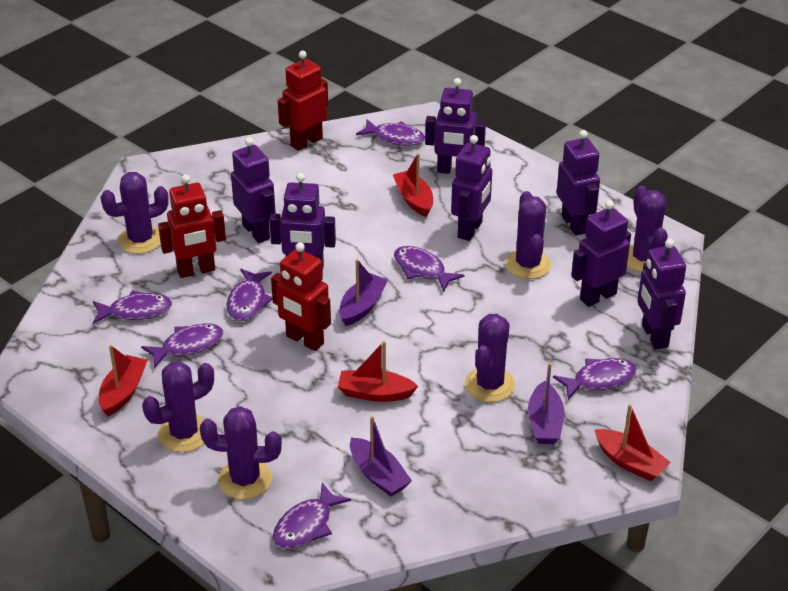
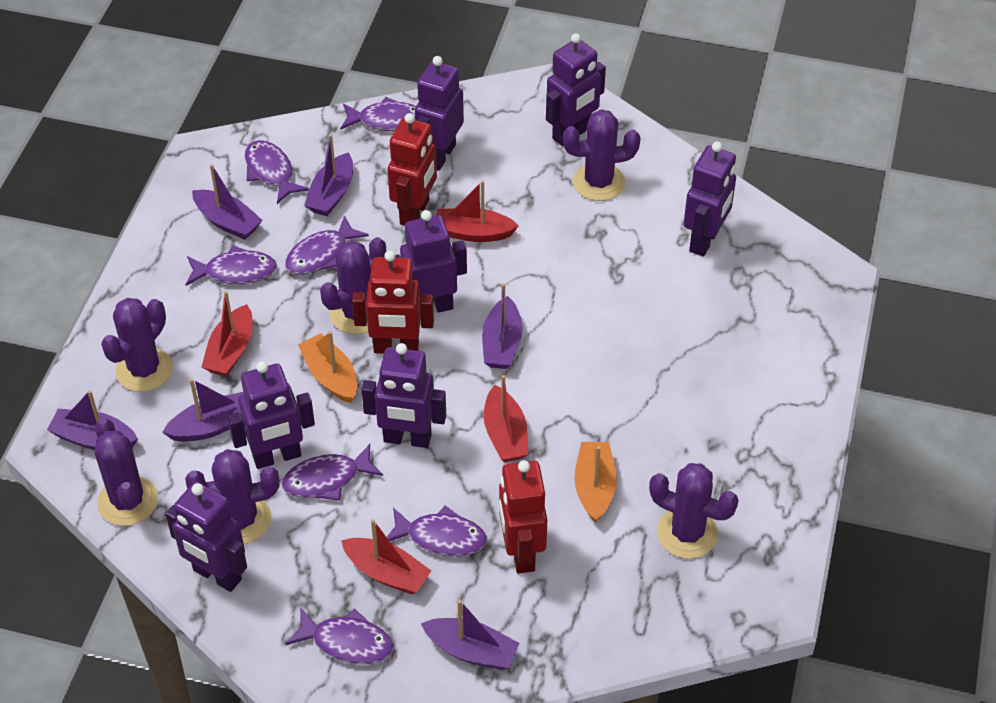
orange boat: 0 -> 2
purple boat: 3 -> 6

